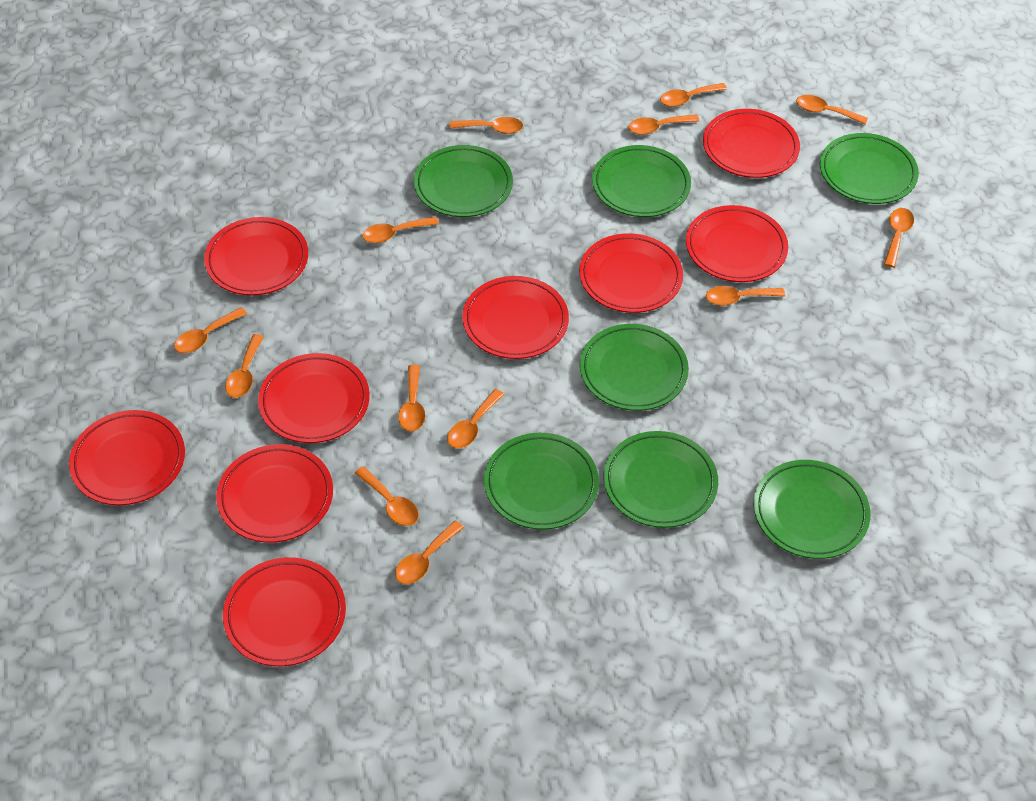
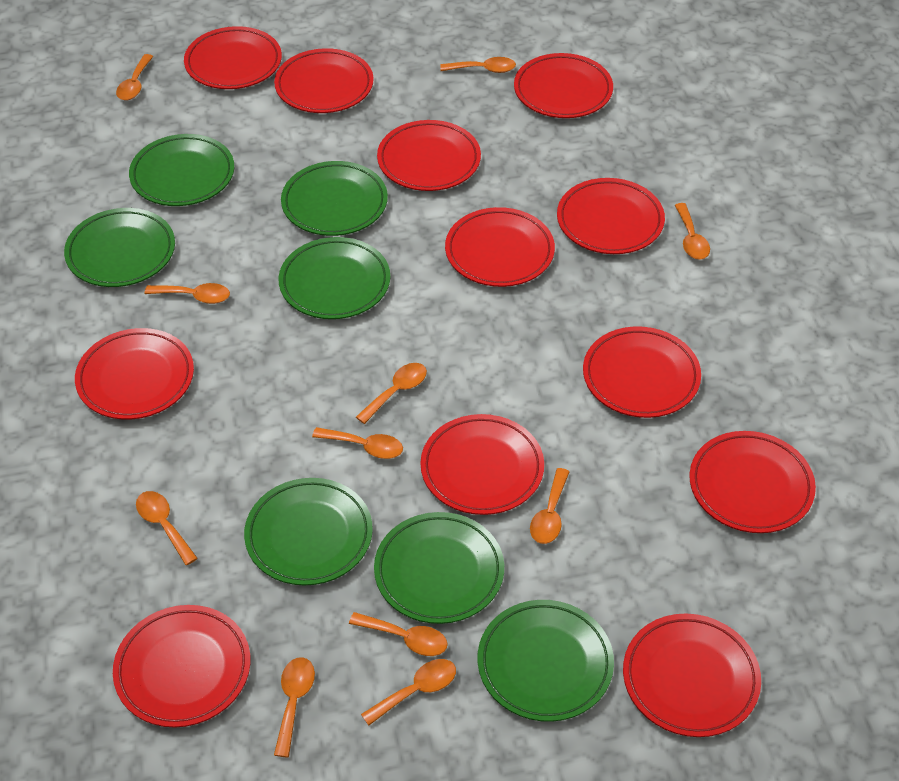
orange spoon: 13 -> 11
red plate: 9 -> 12

